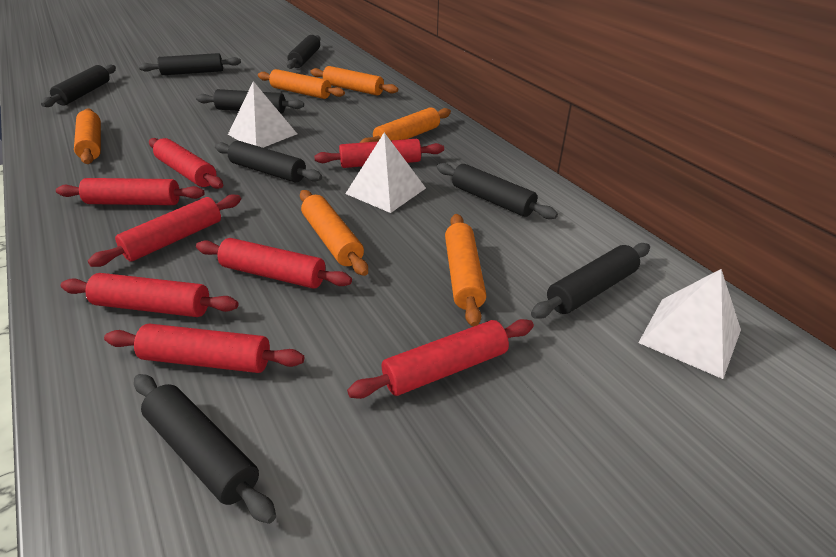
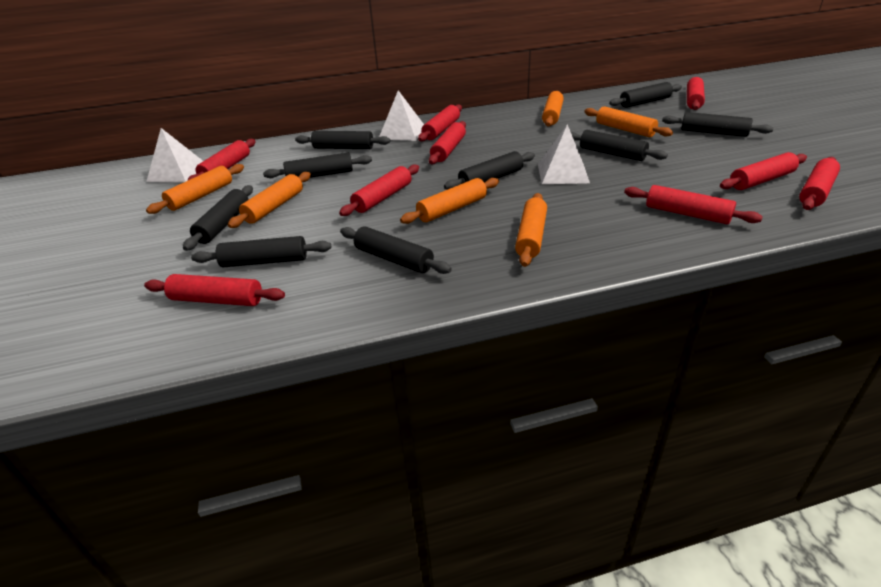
black rolling pin: 8 -> 9
red rolling pin: 8 -> 9

